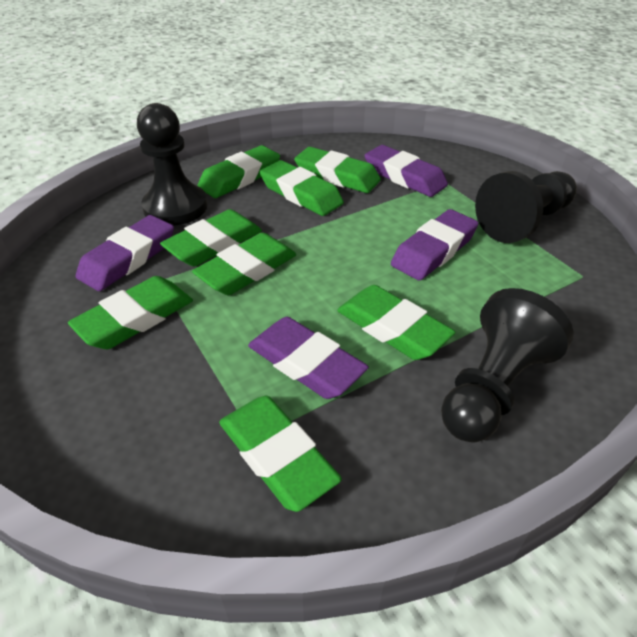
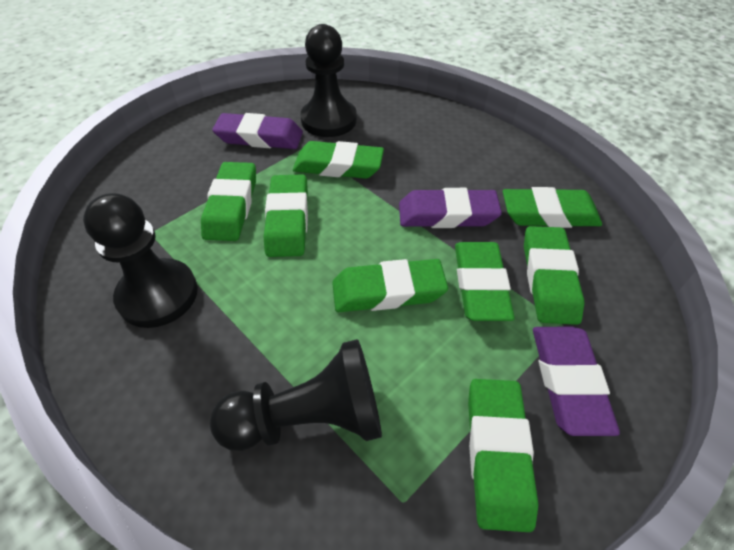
purple eraser: 4 -> 3

